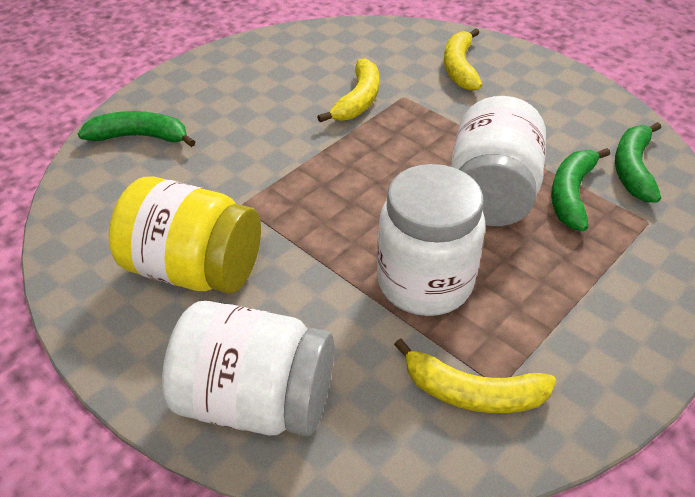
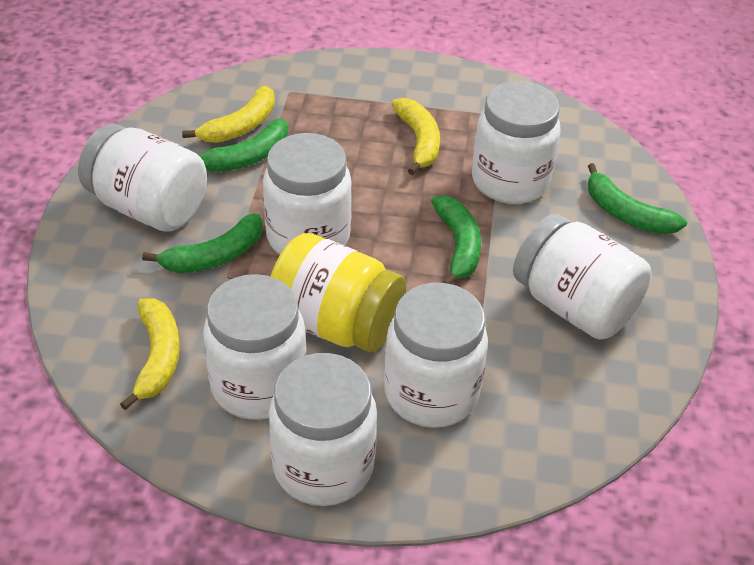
green banana: 3 -> 4
white jar: 3 -> 7

